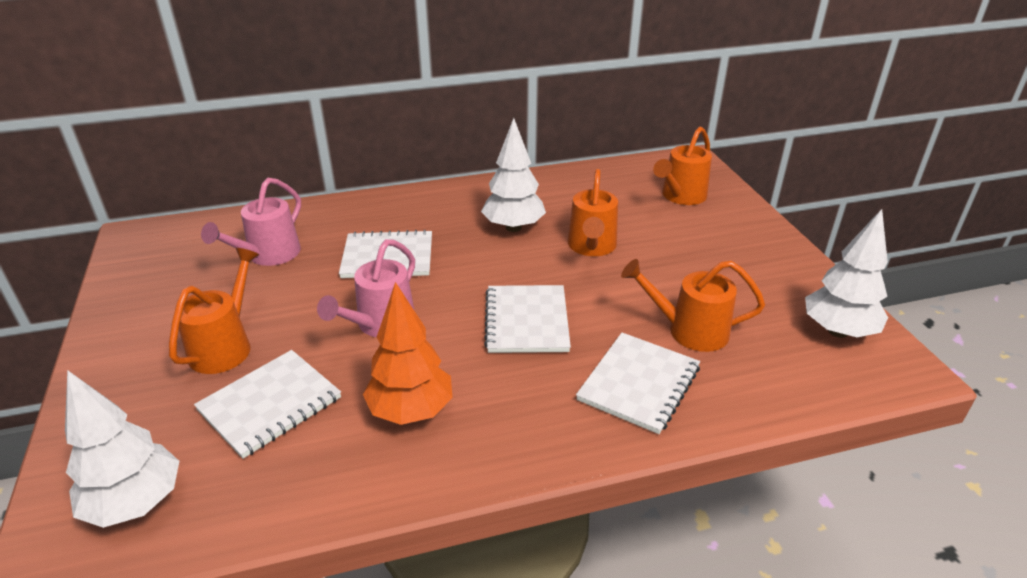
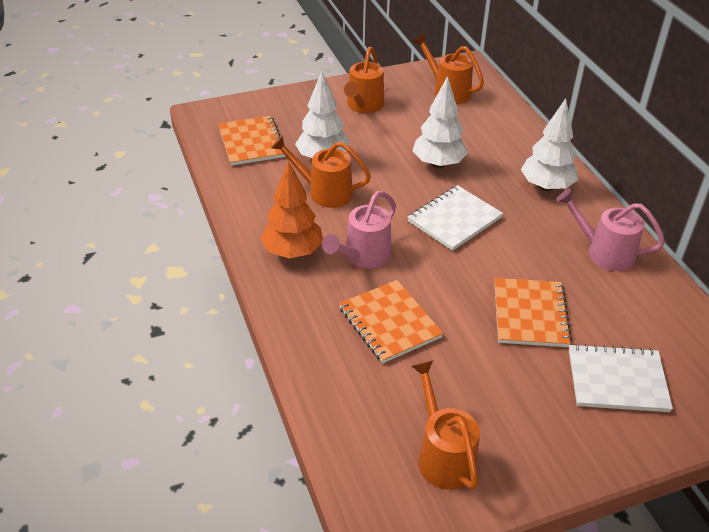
orange notebook: 0 -> 3
white notebook: 4 -> 2

